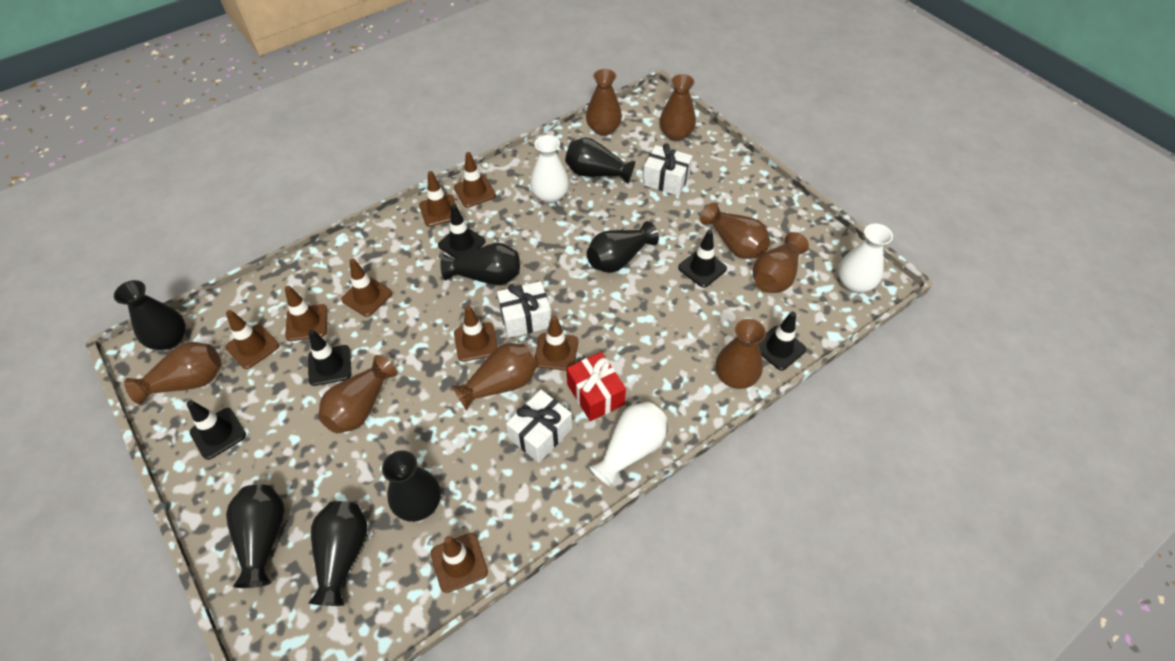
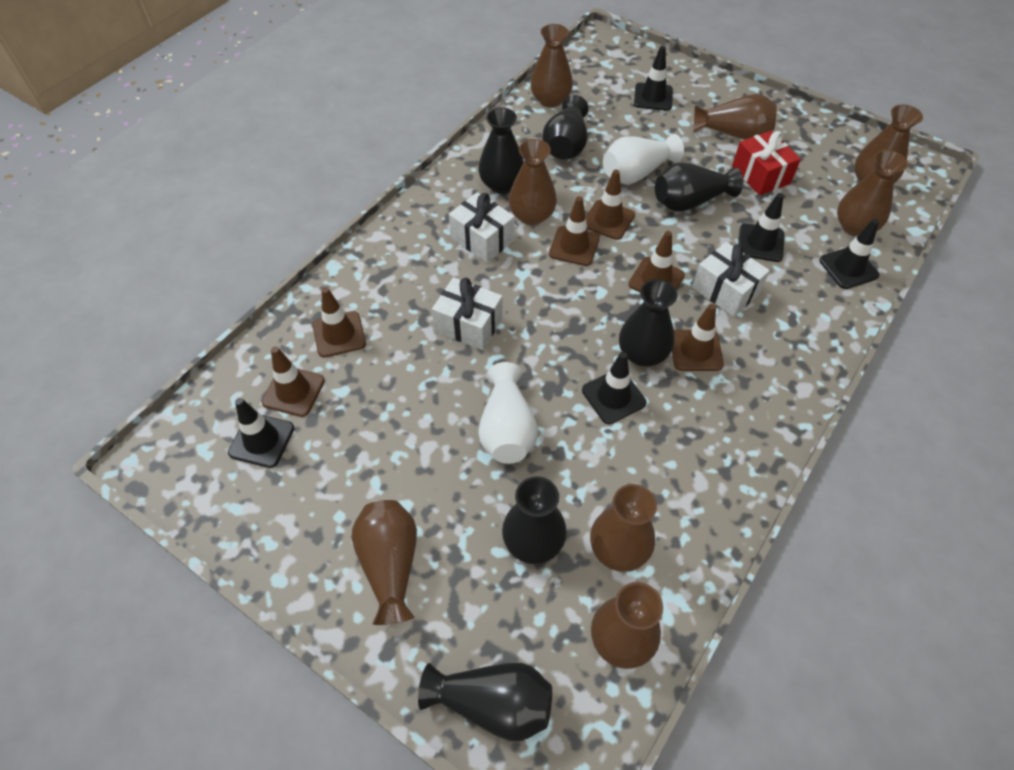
black vase: 7 -> 6
brown traffic cone: 8 -> 6
white vase: 3 -> 2

